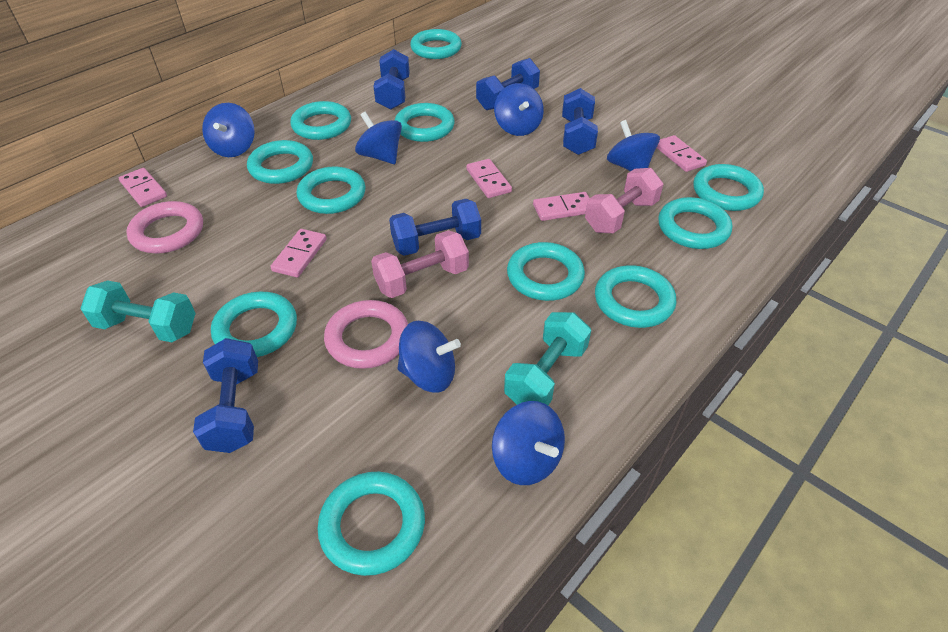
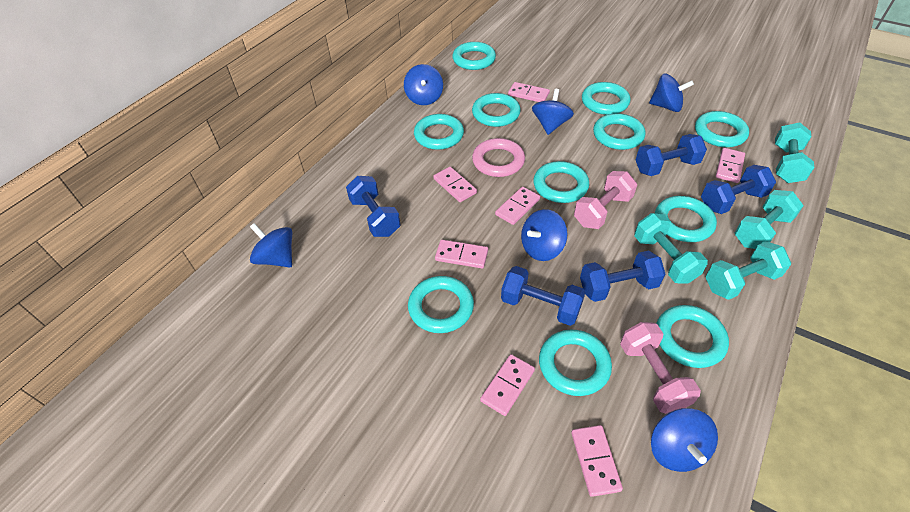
pink domino: 5 -> 7
pink ring: 2 -> 1
turquoise dumbbell: 2 -> 4

